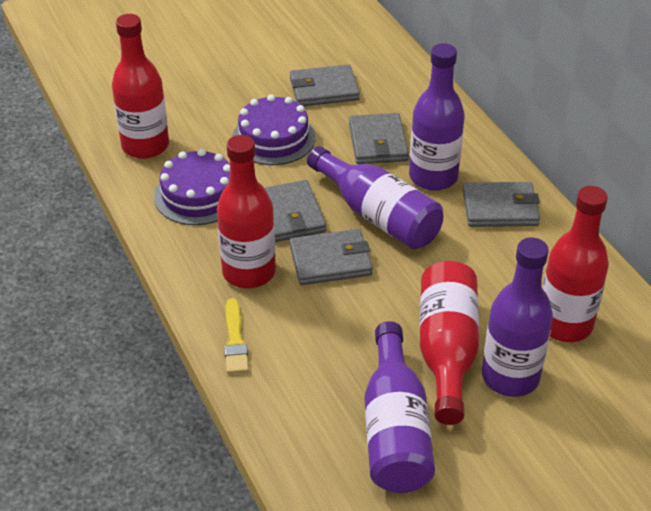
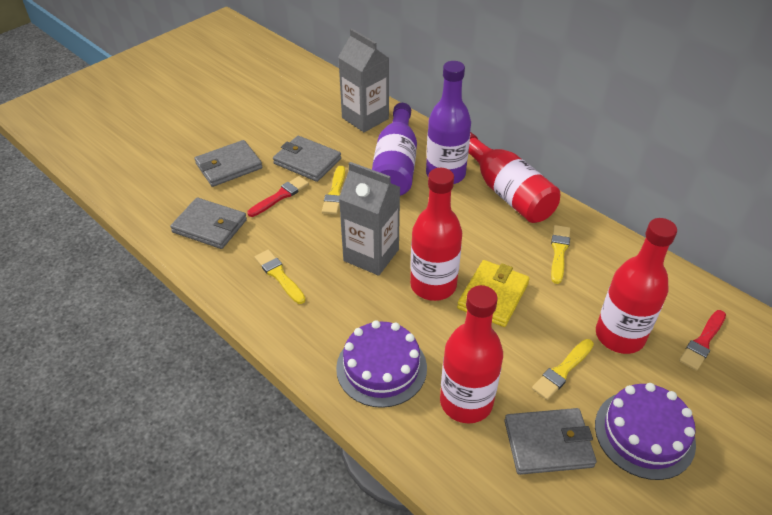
grey carton: 0 -> 2
grey wallet: 5 -> 4
purple bottle: 4 -> 2
red brush: 0 -> 2
yellow brush: 1 -> 4
yellow wallet: 0 -> 1

